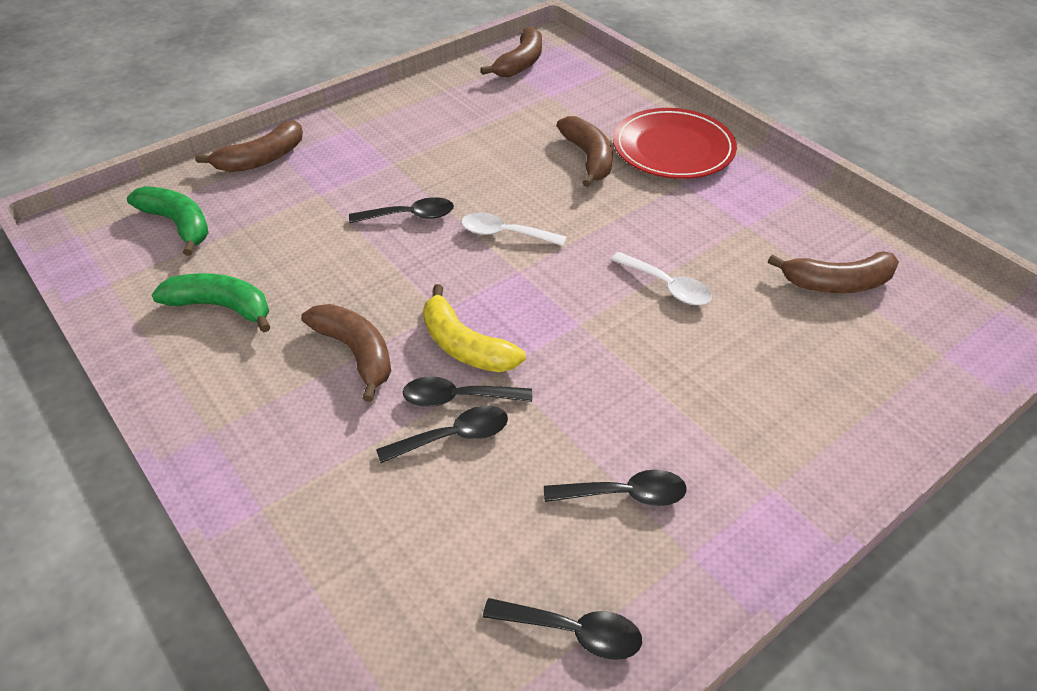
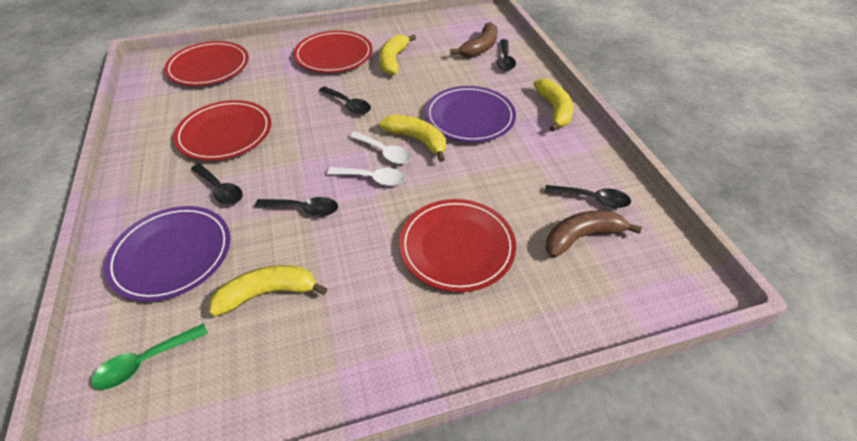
brown banana: 5 -> 2
green banana: 2 -> 0
green spoon: 0 -> 1
purple plate: 0 -> 2
red plate: 1 -> 4
yellow banana: 1 -> 4

